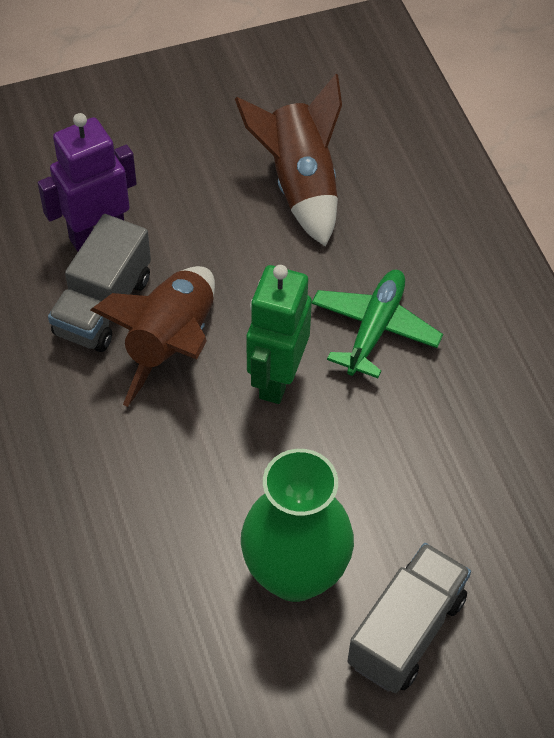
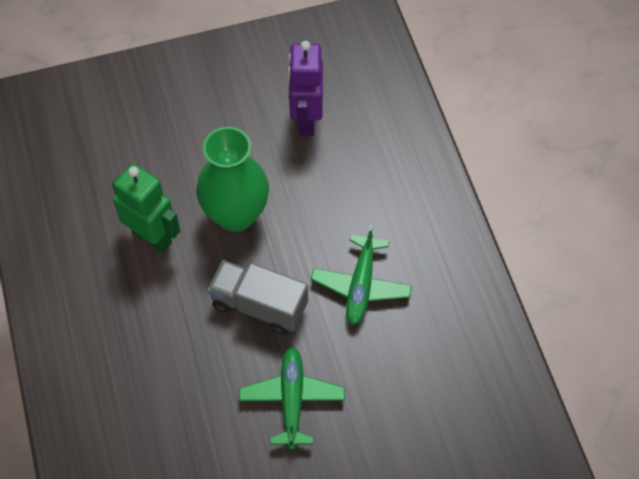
brown rocket: 2 -> 0
green plane: 1 -> 2
grey truck: 2 -> 1

